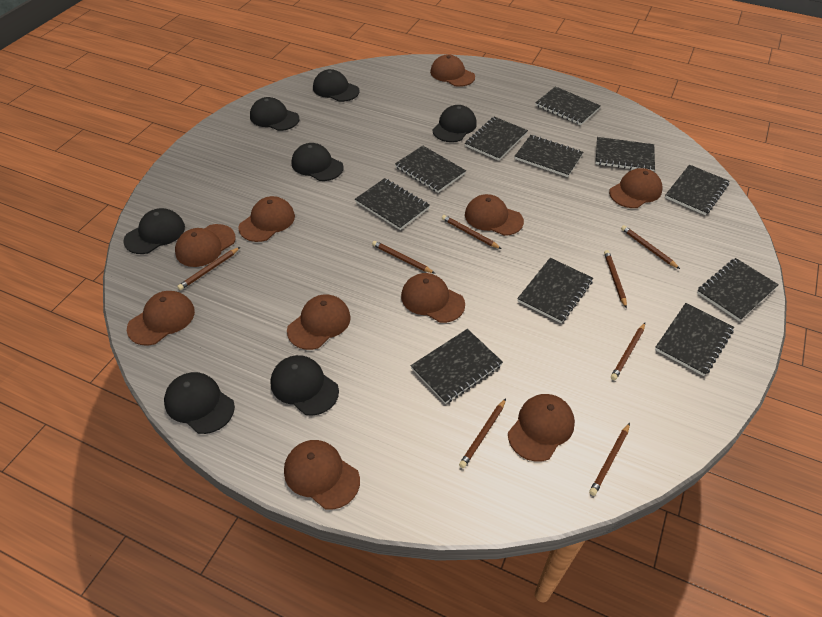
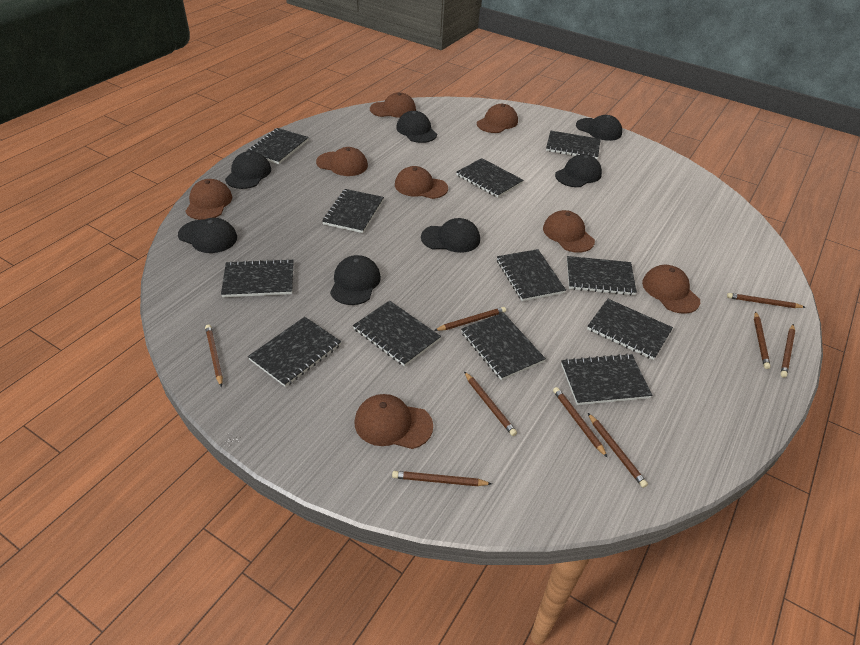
black notebook: 11 -> 12
brown cap: 10 -> 8
brown pencil: 8 -> 9

